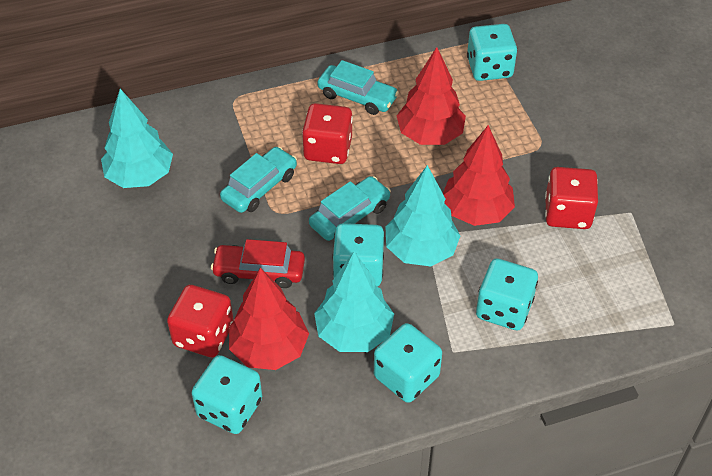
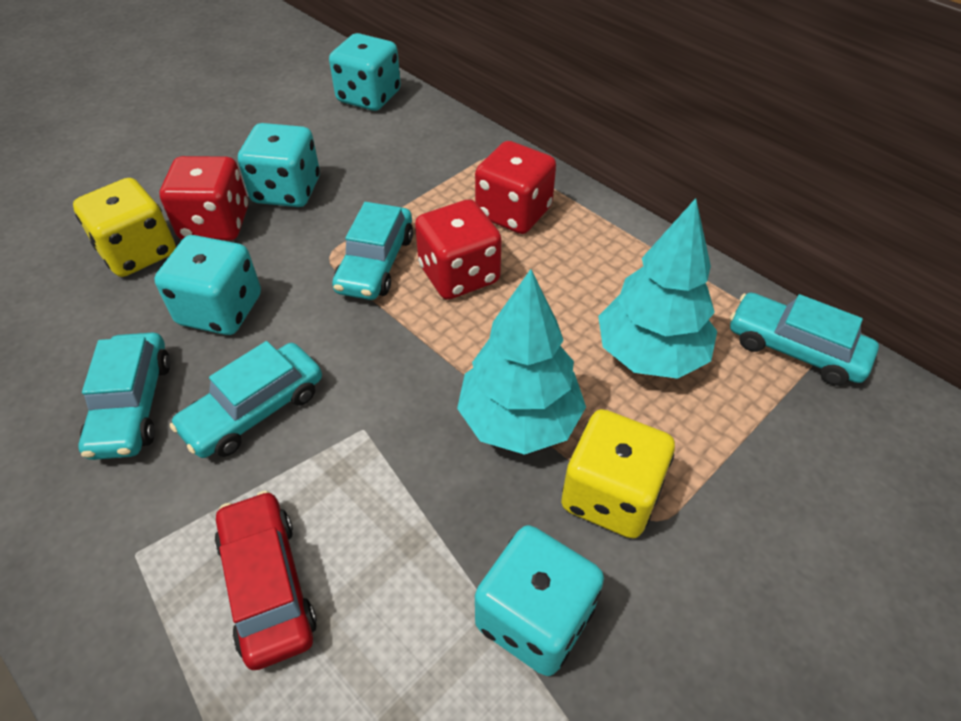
red tree: 3 -> 0
turquoise car: 3 -> 4
turquoise dice: 5 -> 4
turquoise tree: 3 -> 2
yellow dice: 0 -> 2

